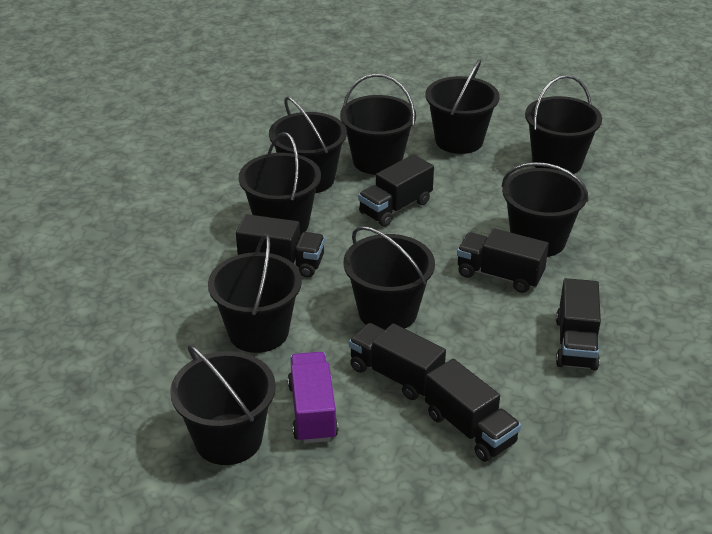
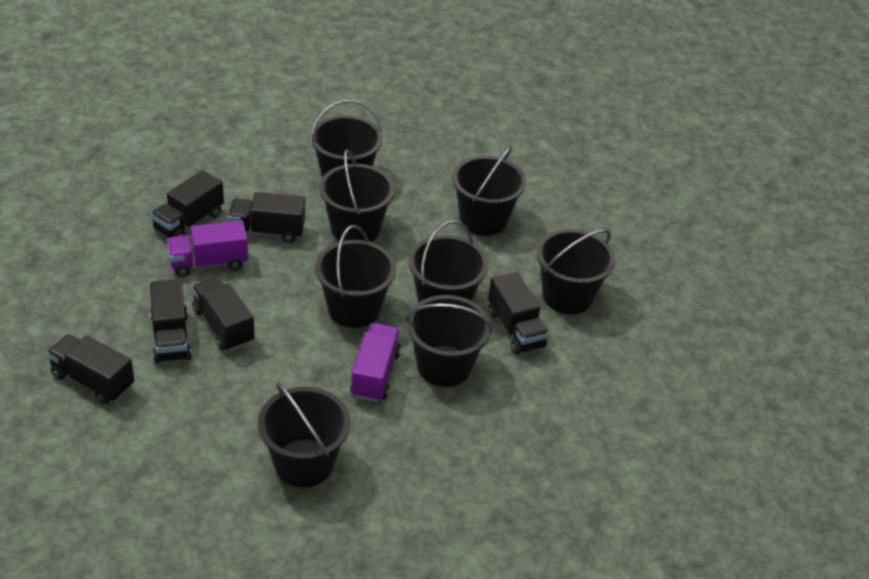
black bucket: 9 -> 8
purple truck: 1 -> 2

